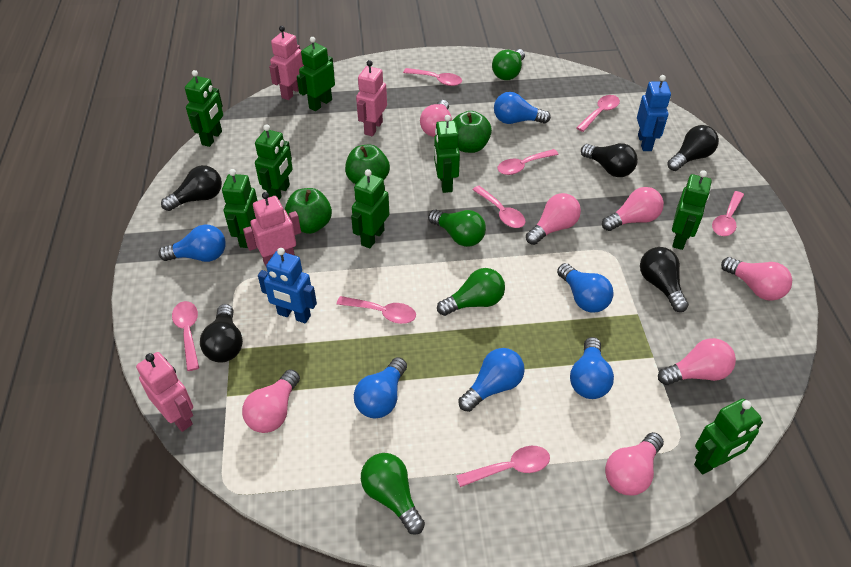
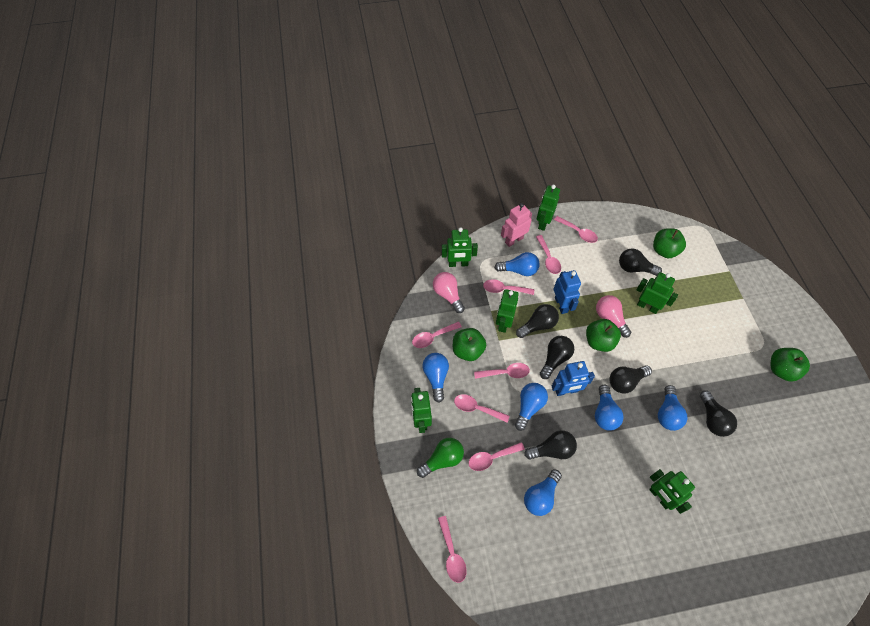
black light bulb: 5 -> 6
green apple: 3 -> 4
green light bulb: 4 -> 1
green robot: 8 -> 6
pink light bulb: 7 -> 2
pink robot: 4 -> 1

